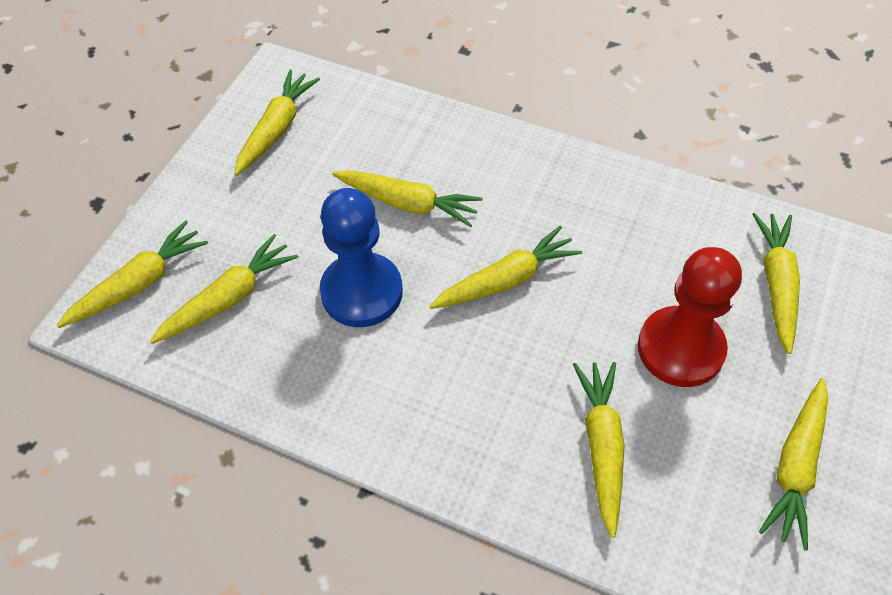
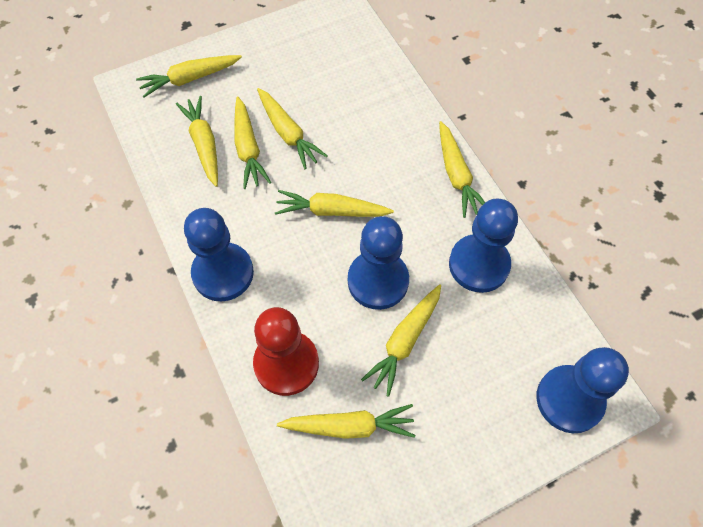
blue pawn: 1 -> 4

